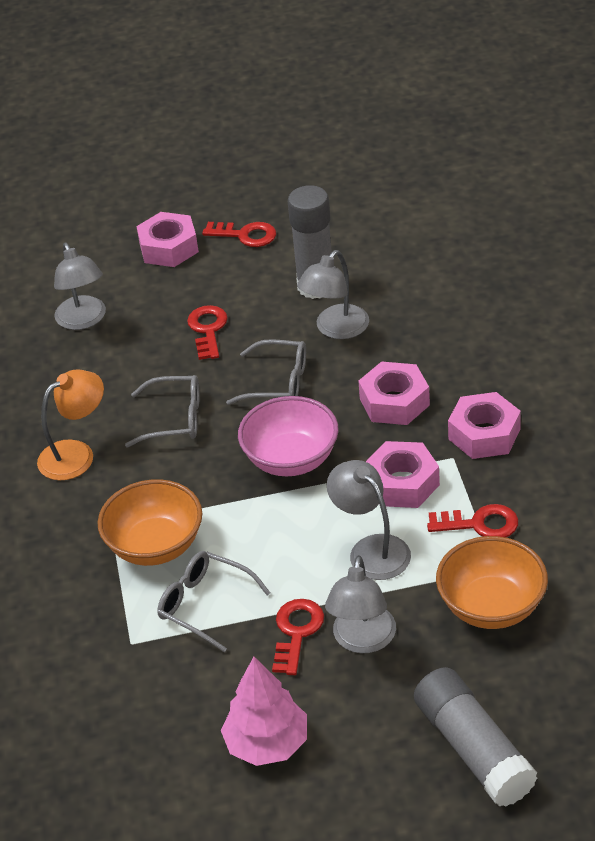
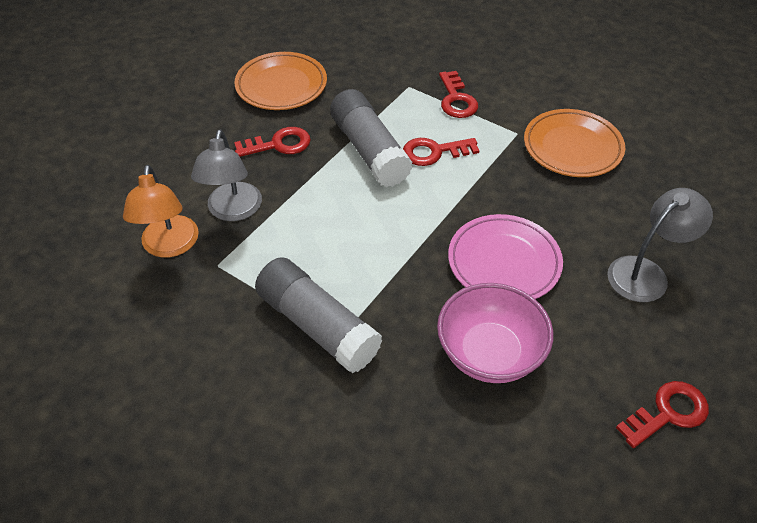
grey glasses: 3 -> 0
grey lamp: 4 -> 2
orange bowl: 2 -> 0
orange plate: 0 -> 2
pink nut: 4 -> 0
pink plate: 0 -> 1
pink tree: 1 -> 0

